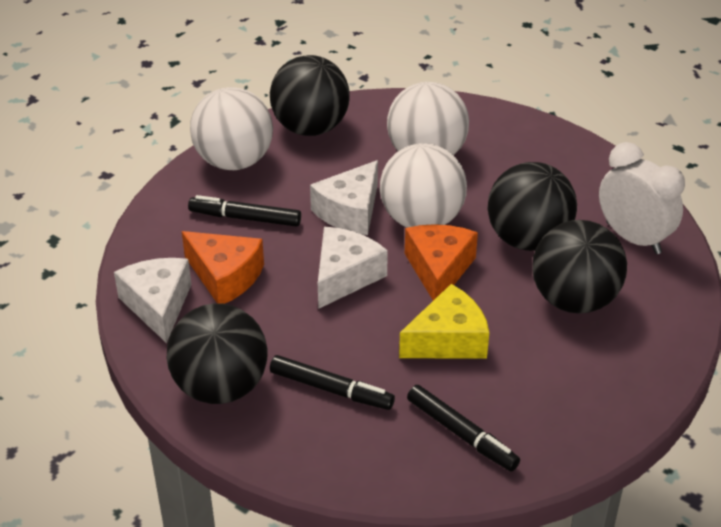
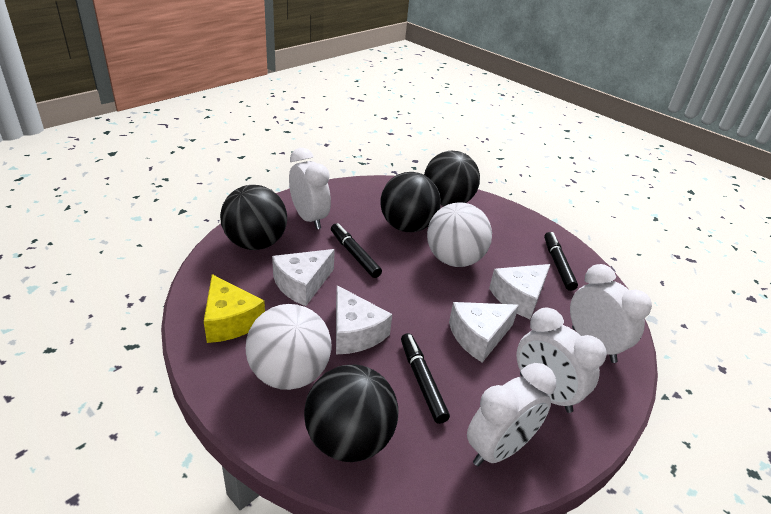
orange cheese: 2 -> 0
white ball: 3 -> 2
white cheese: 3 -> 4
white clock: 1 -> 4

